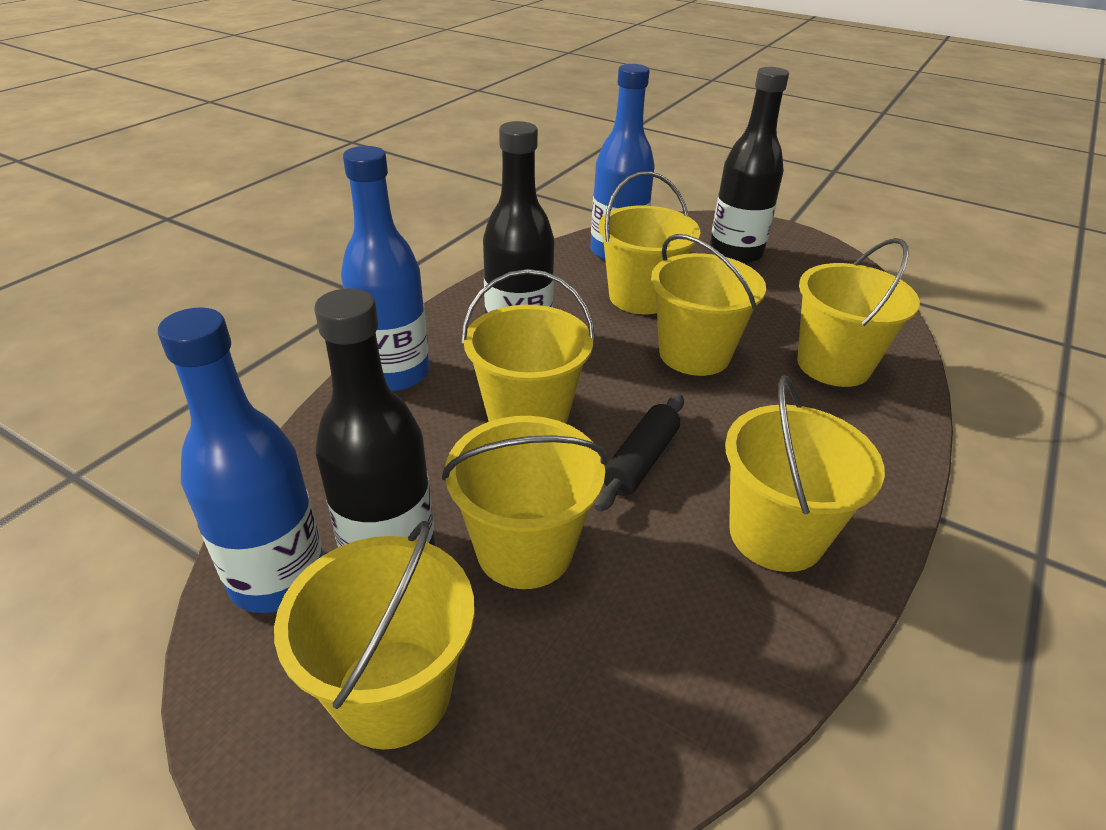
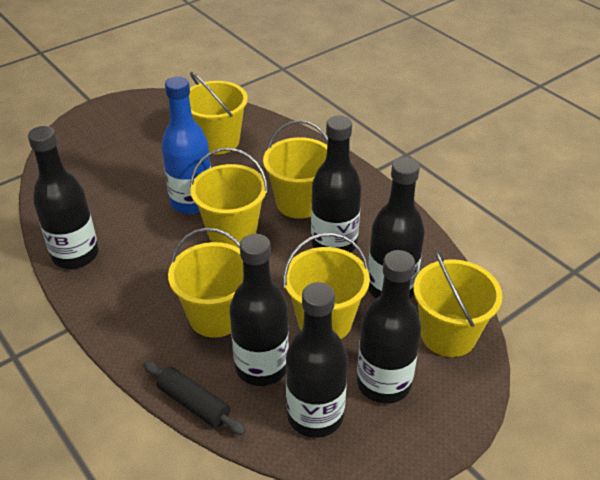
black bottle: 3 -> 6
blue bottle: 3 -> 1
yellow bucket: 7 -> 6

